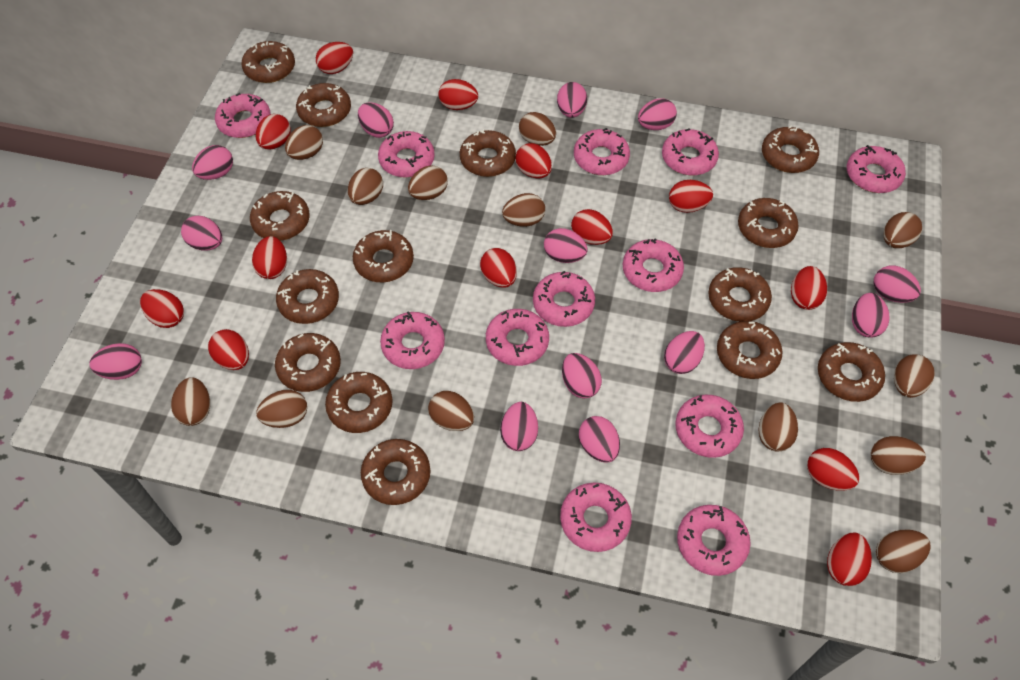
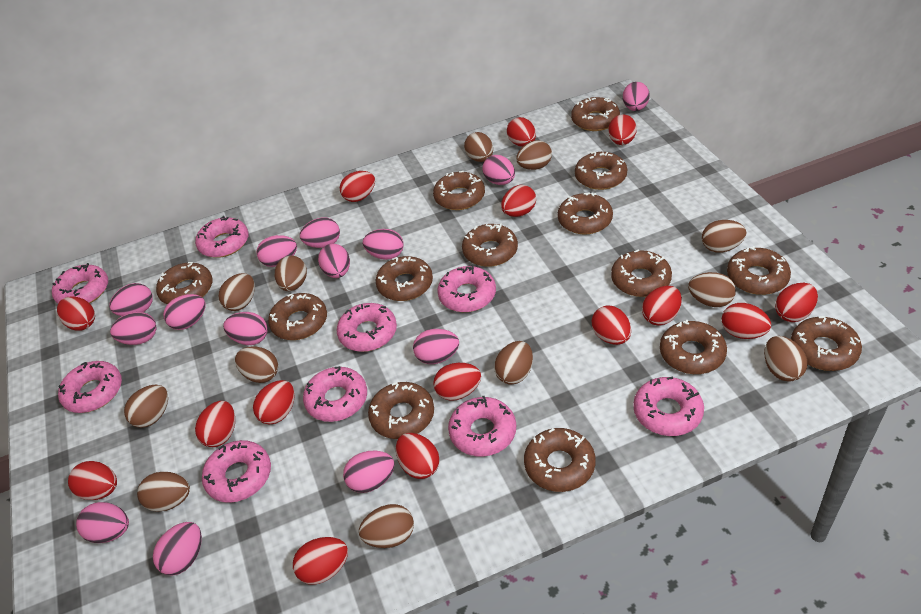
brown egg: 13 -> 12
pink donut: 12 -> 9
pink egg: 13 -> 14
red egg: 13 -> 15

